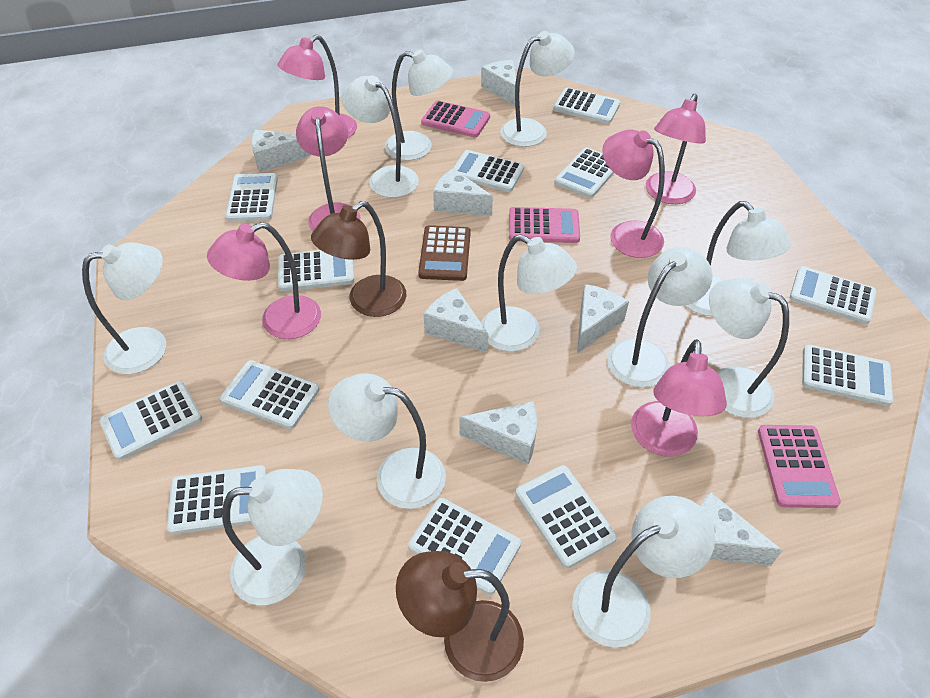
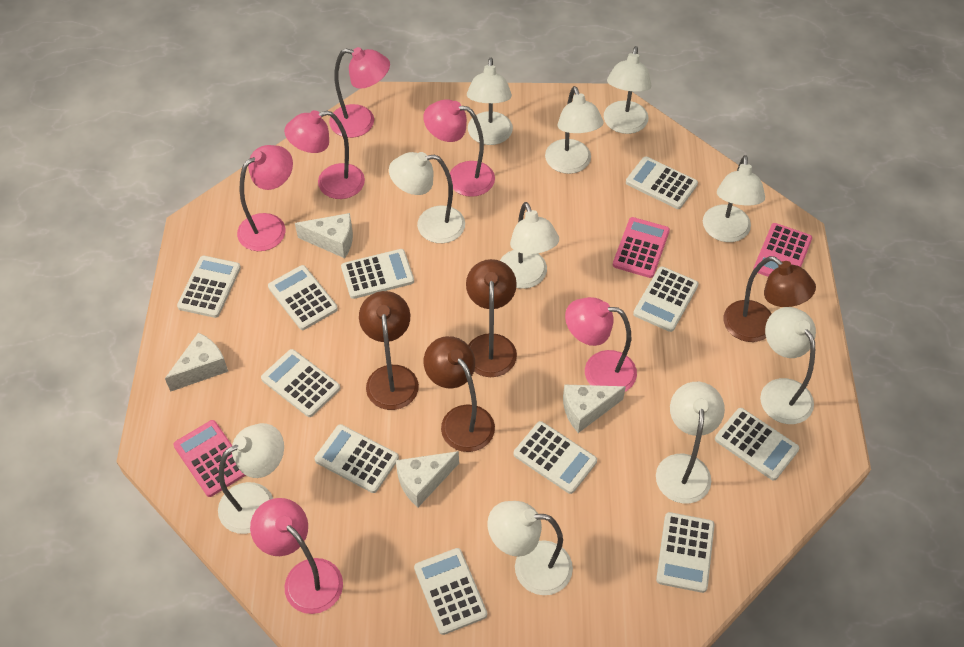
brown calculator: 1 -> 0
brown lamp: 2 -> 4
white calculator: 12 -> 11
white cheese: 7 -> 4
white lamp: 11 -> 10

